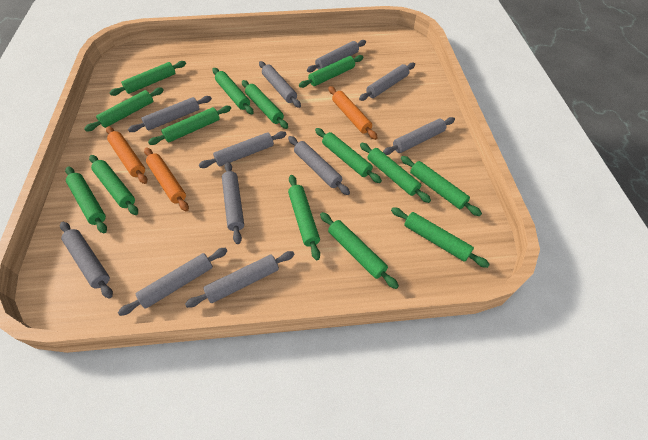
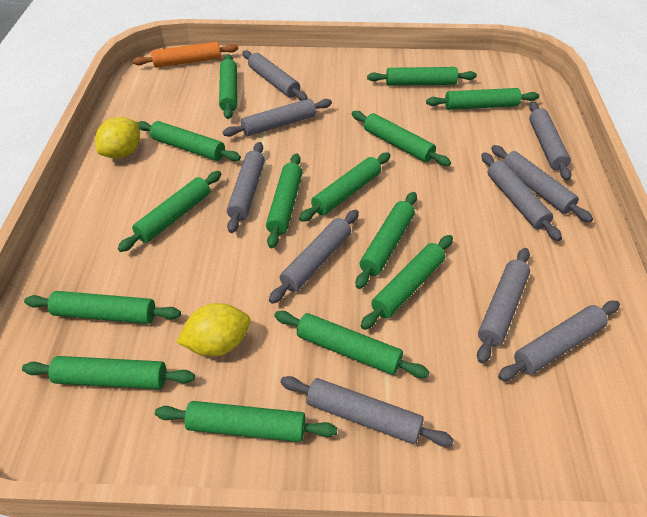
grey rolling pin: 11 -> 10
orange rolling pin: 3 -> 1
yellow lemon: 0 -> 2

